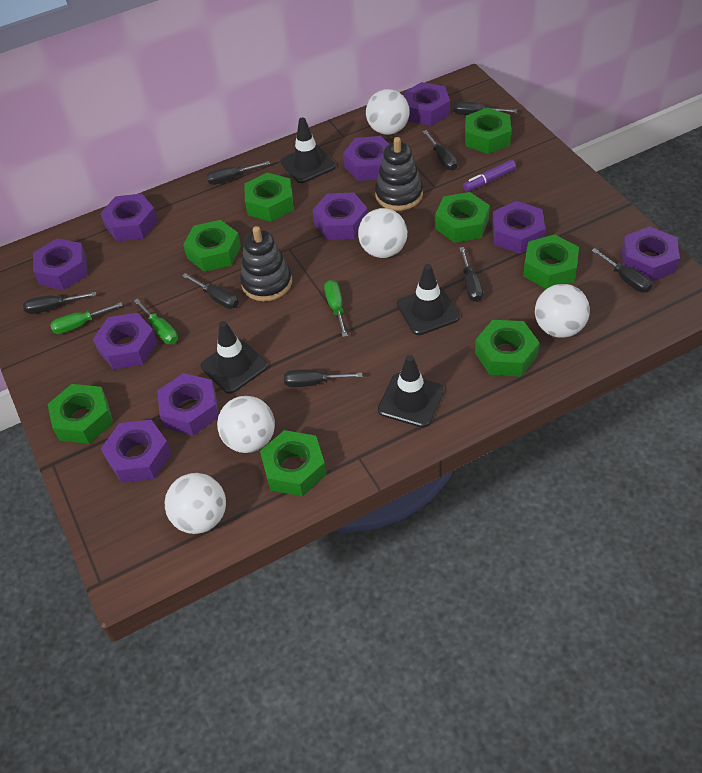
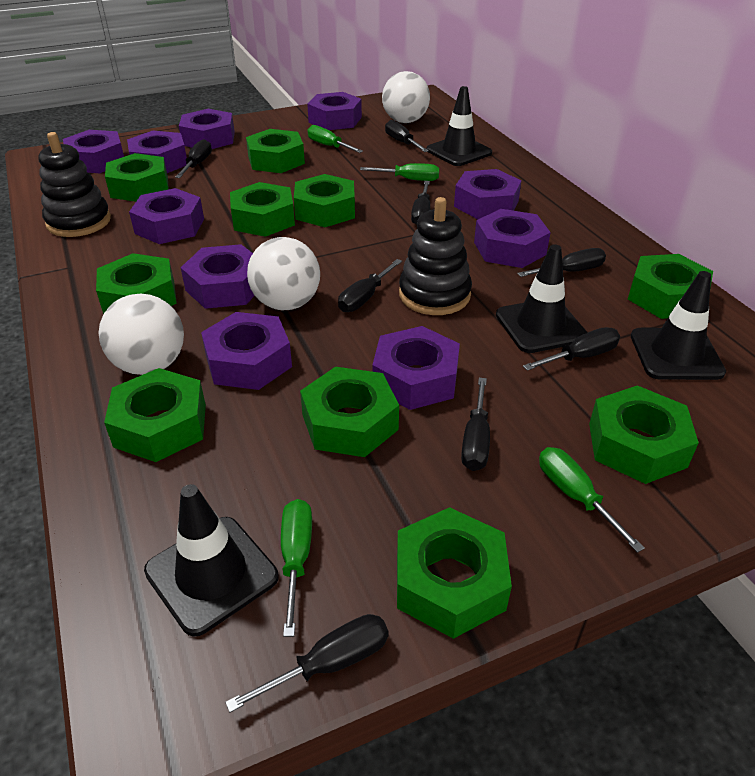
green nut: 8 -> 10
green screwdriver: 3 -> 4
purple marker: 1 -> 0
white ball: 5 -> 3

